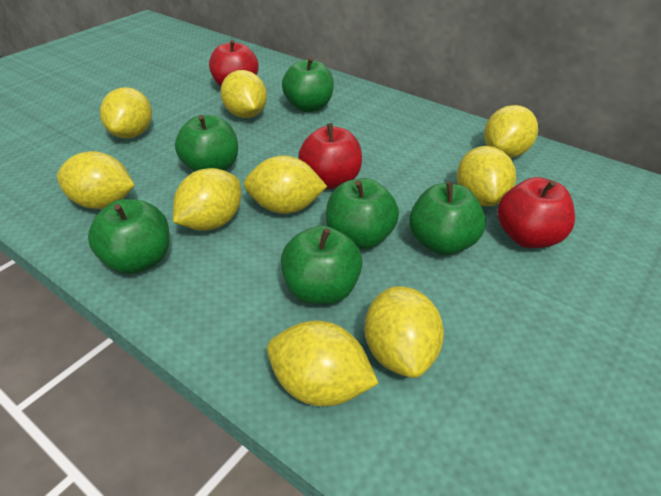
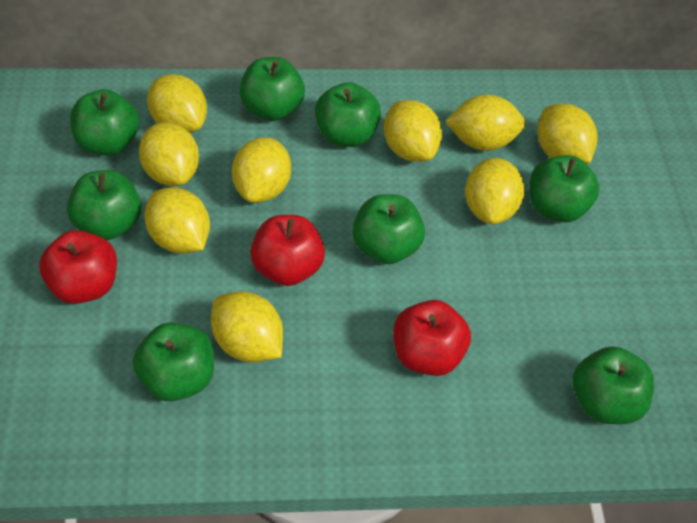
green apple: 6 -> 8

